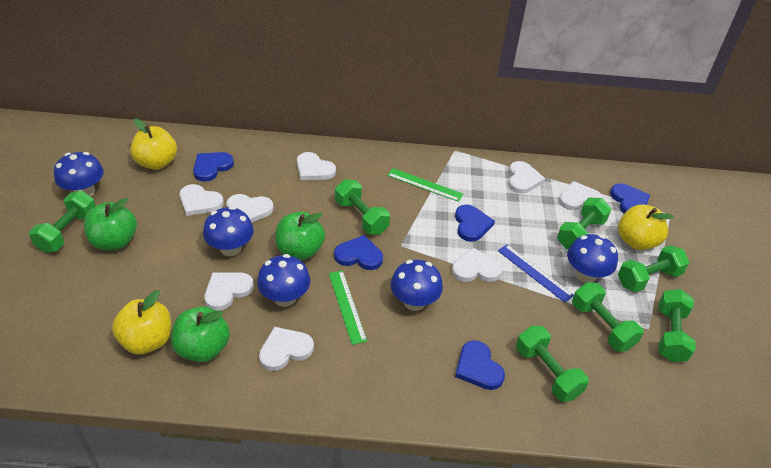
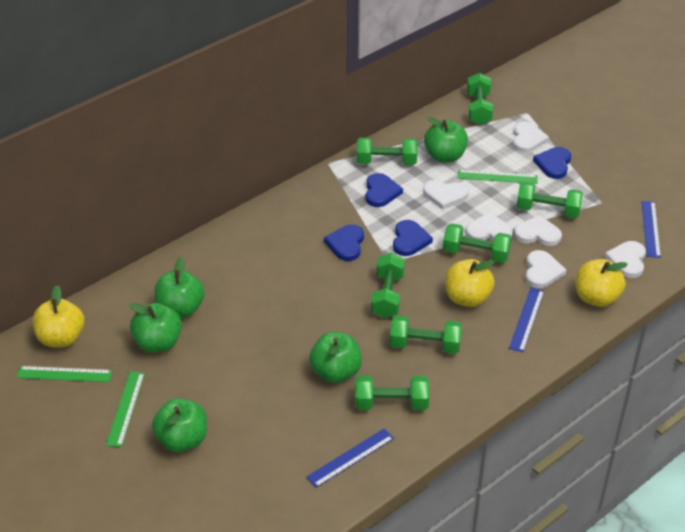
blue heart: 5 -> 4
blue mushroom: 5 -> 0
blue ruler: 1 -> 3
green apple: 3 -> 5
green ruler: 2 -> 3
white heart: 8 -> 6

